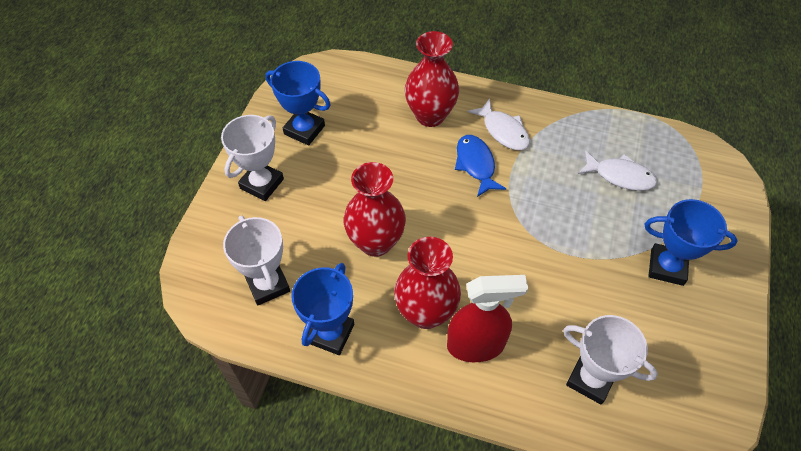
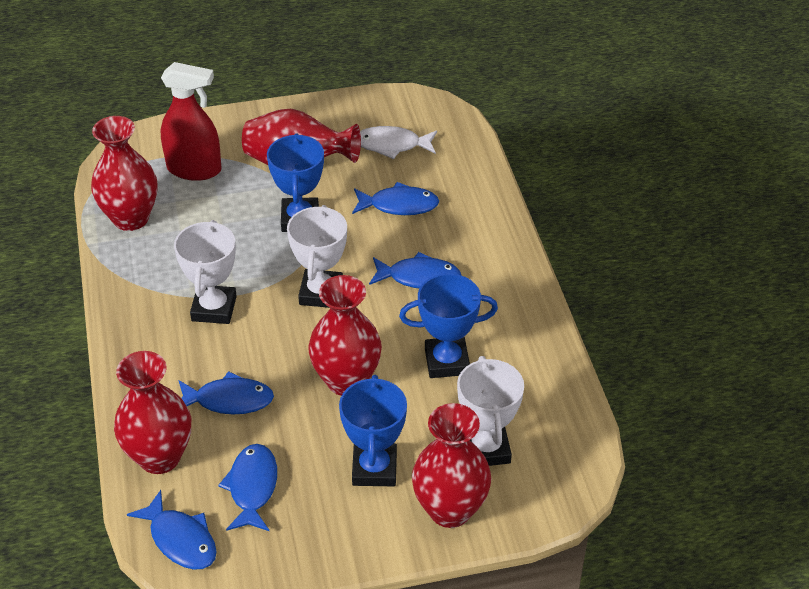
blue fish: 1 -> 5
red vase: 3 -> 5
white fish: 2 -> 1

